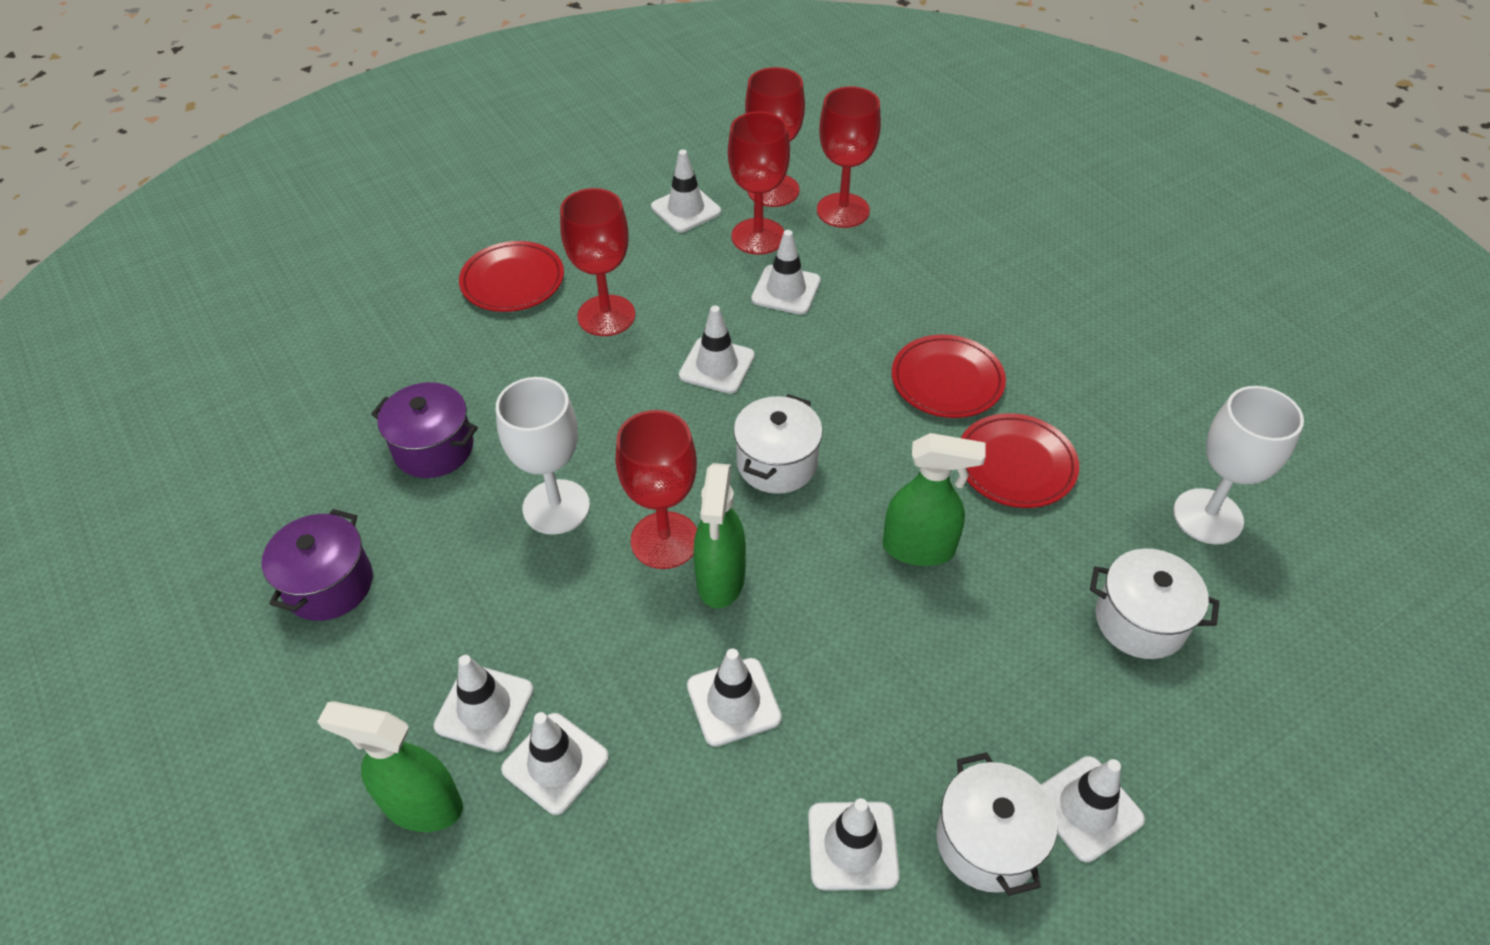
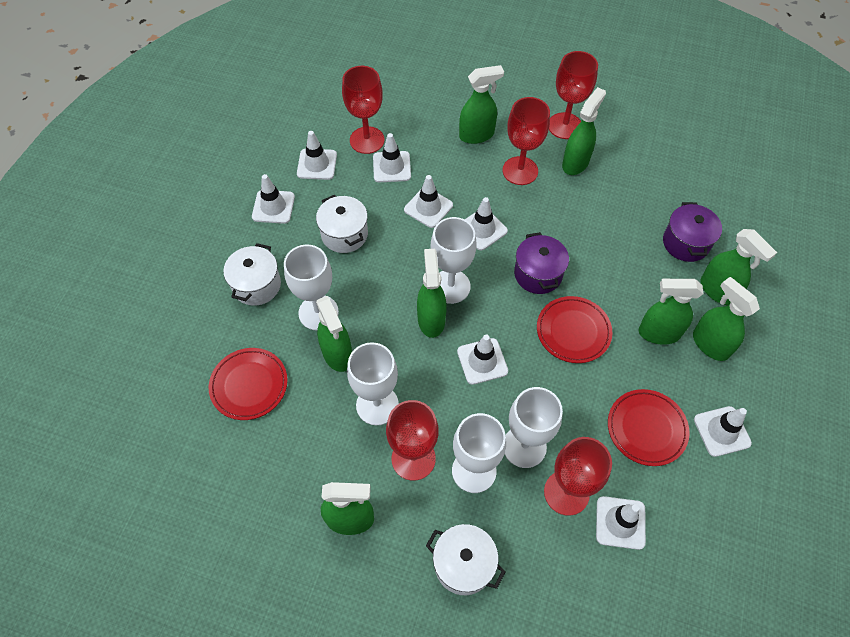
green spray bottle: 3 -> 8
white goblet: 2 -> 5

